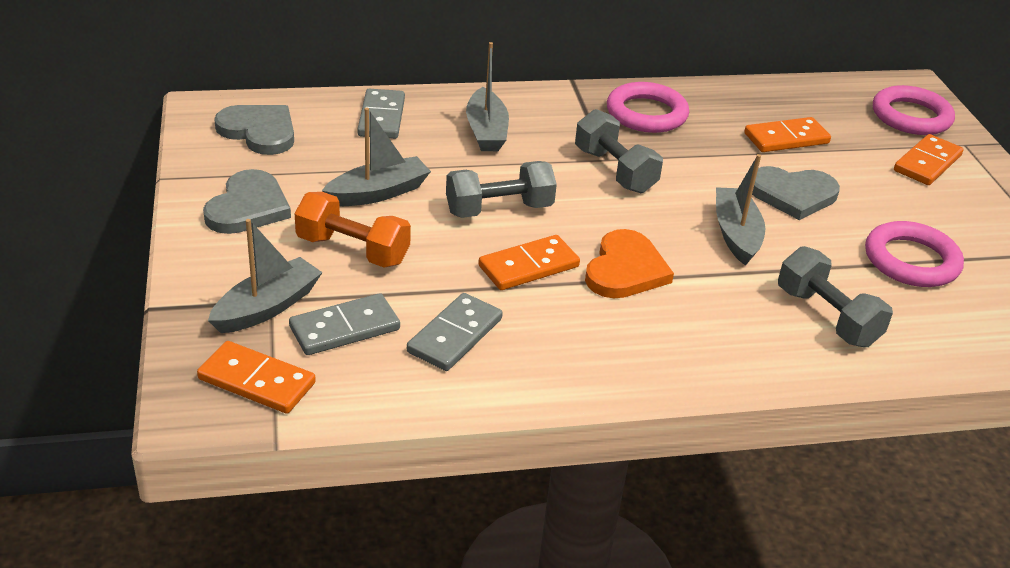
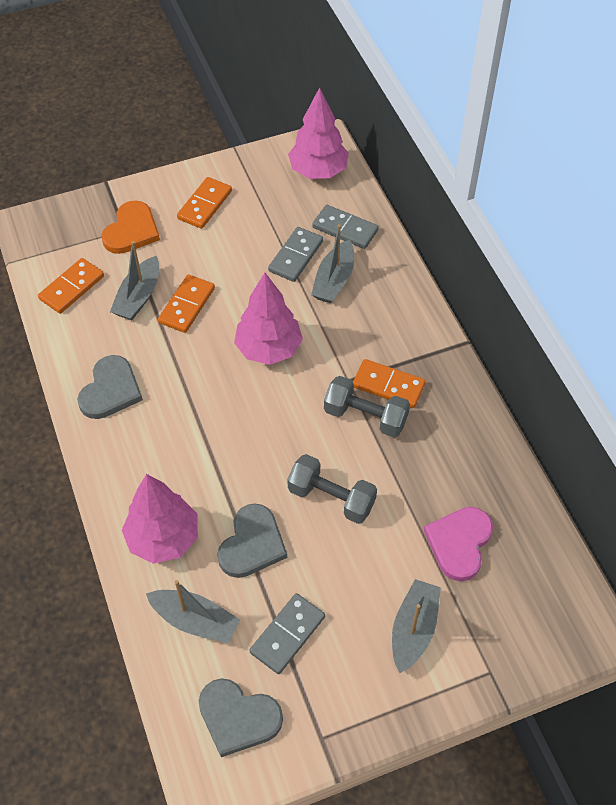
grey dumbbell: 3 -> 2
orange dumbbell: 1 -> 0
pink heart: 0 -> 1
pink ring: 3 -> 0
pink tree: 0 -> 3

